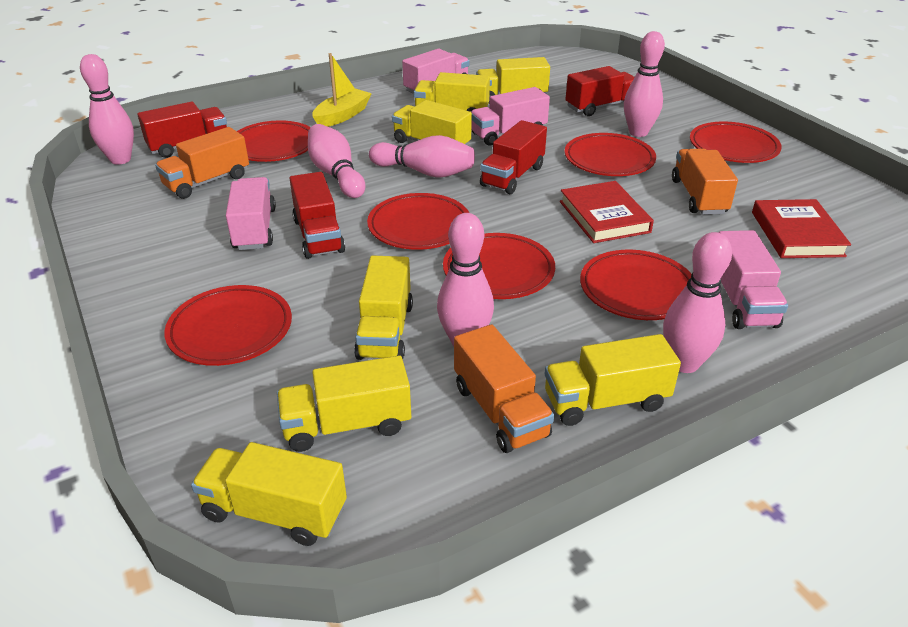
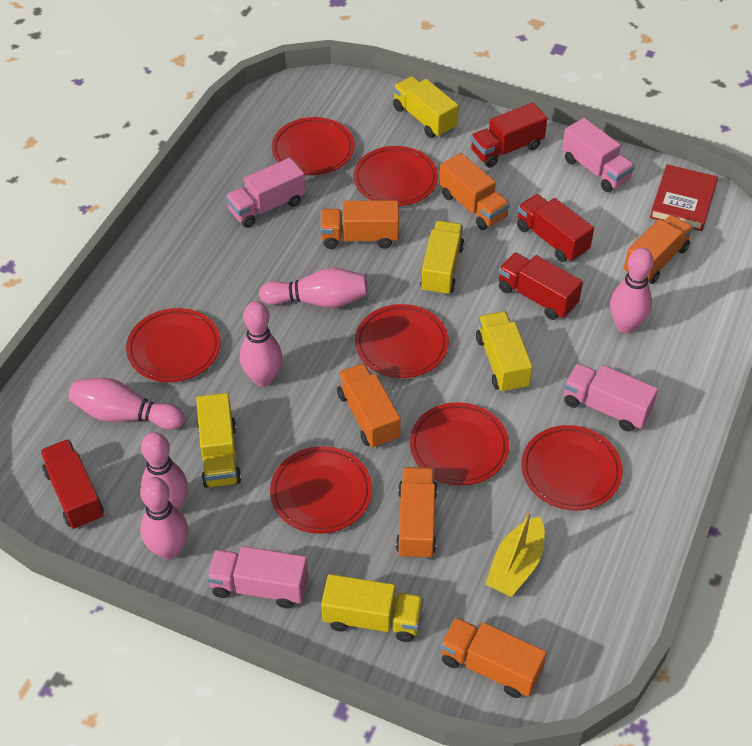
orange truck: 3 -> 6
red book: 2 -> 1
yellow truck: 7 -> 5

